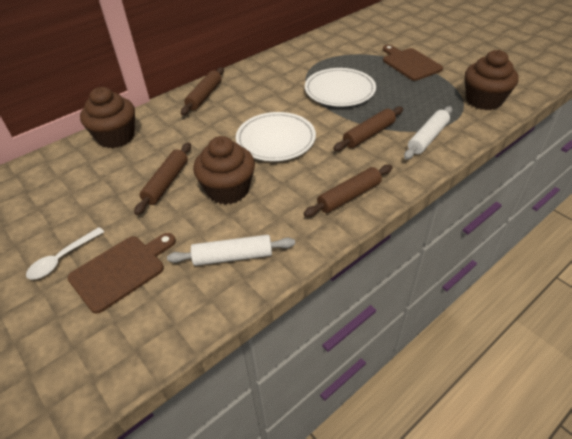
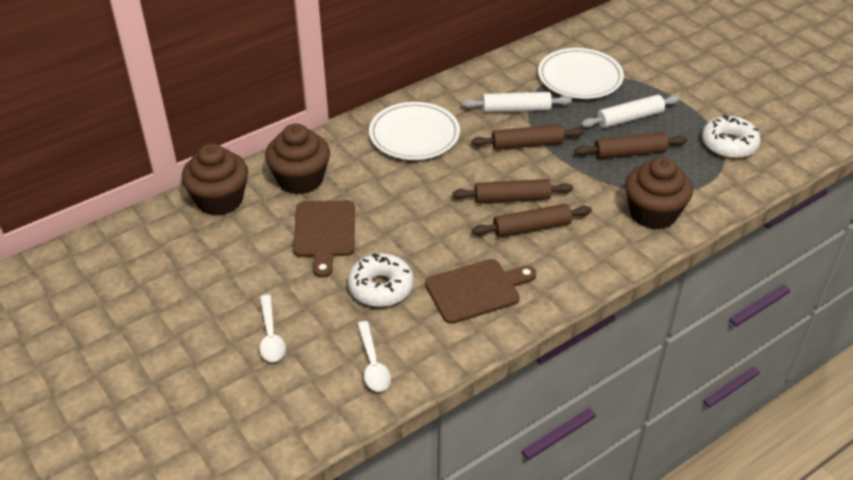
white donut: 0 -> 2
white spoon: 1 -> 2

